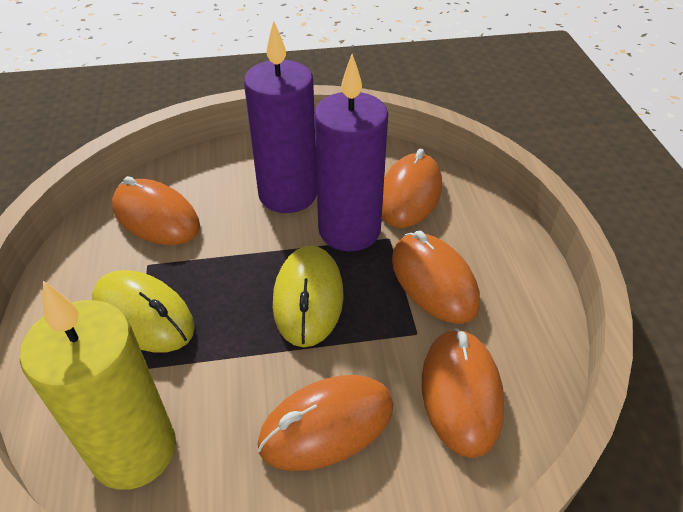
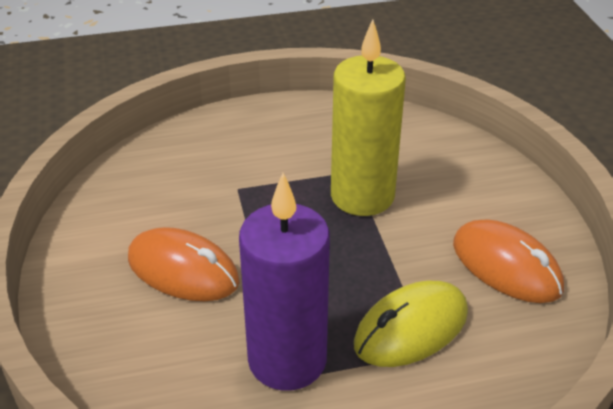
orange mouse: 5 -> 2
purple candle: 2 -> 1
yellow mouse: 2 -> 1

